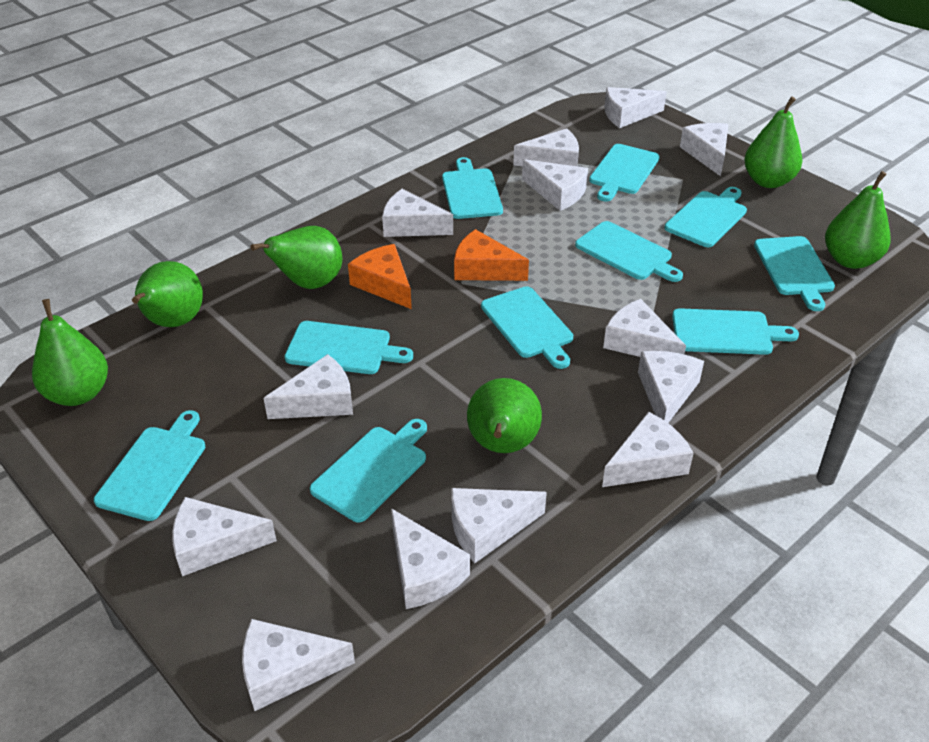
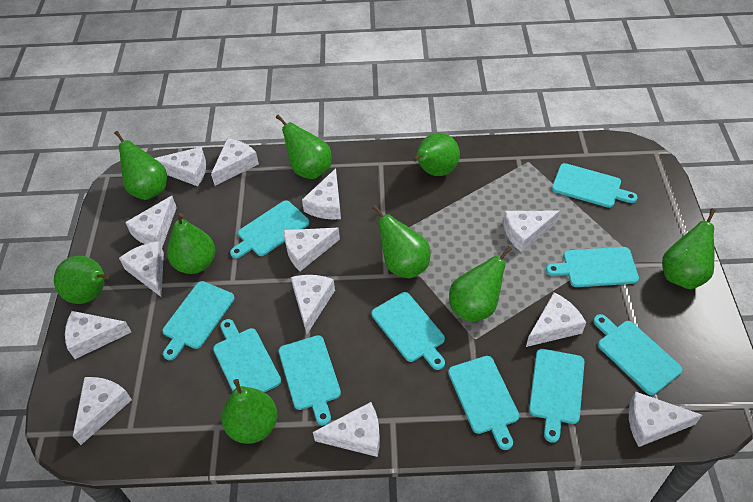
green pear: 6 -> 9
orange cheese: 2 -> 0

